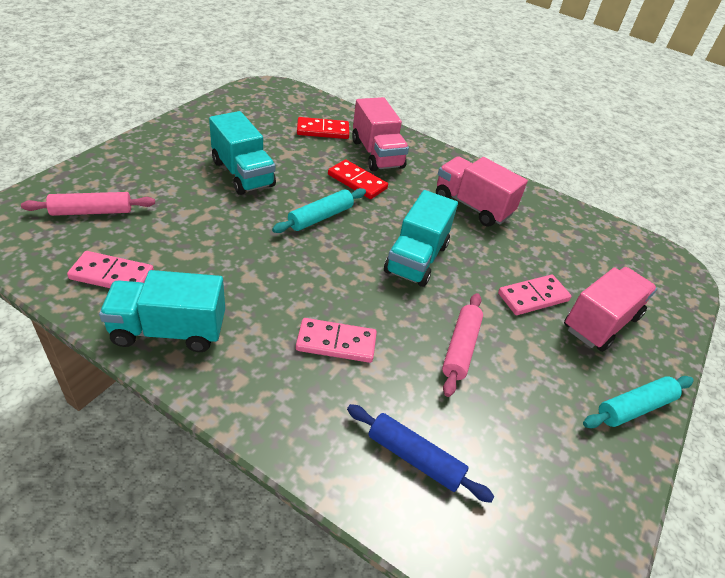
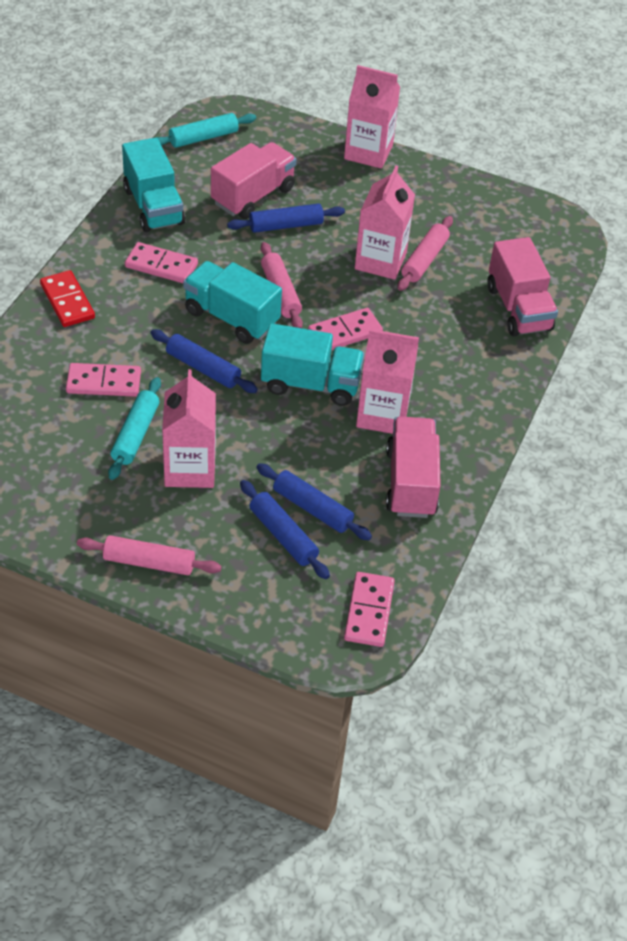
blue rolling pin: 1 -> 4
pink carton: 0 -> 4
pink domino: 3 -> 4
pink rolling pin: 2 -> 3
red domino: 2 -> 1

